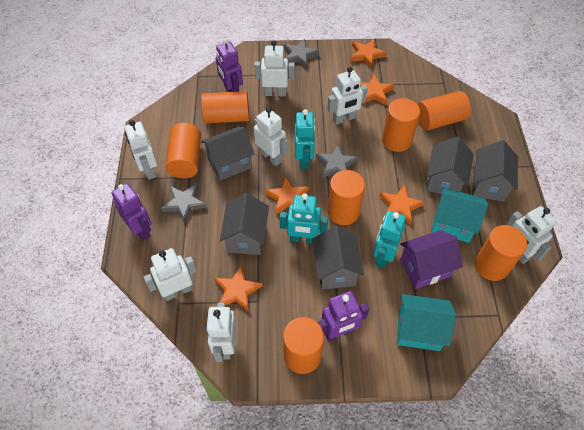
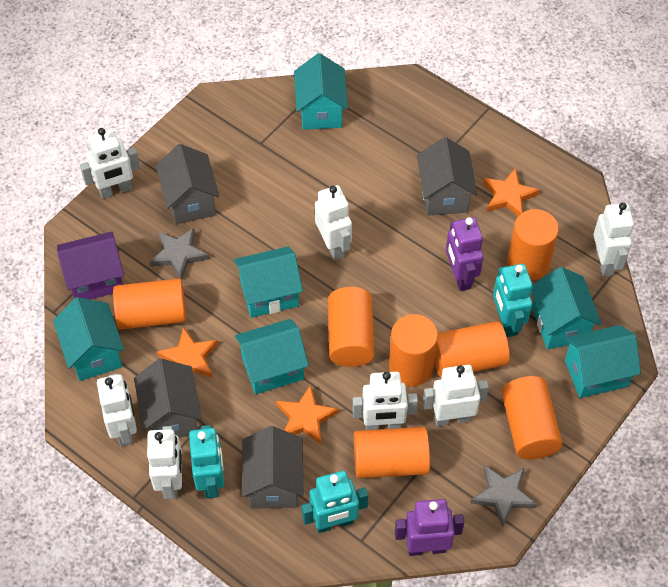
grey house: 5 -> 4
grey star: 3 -> 2
orange star: 5 -> 3
purple robot: 3 -> 2
turquoise house: 2 -> 6

